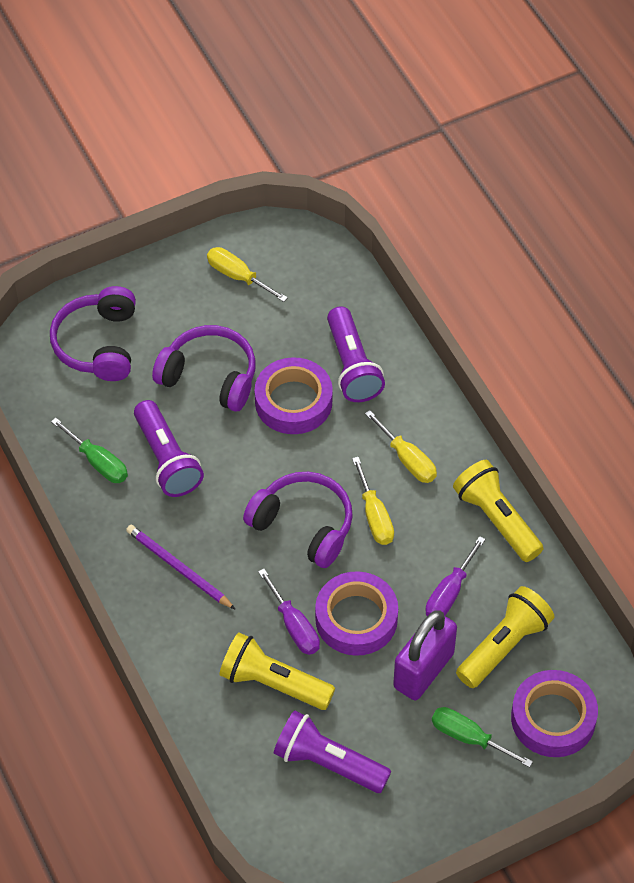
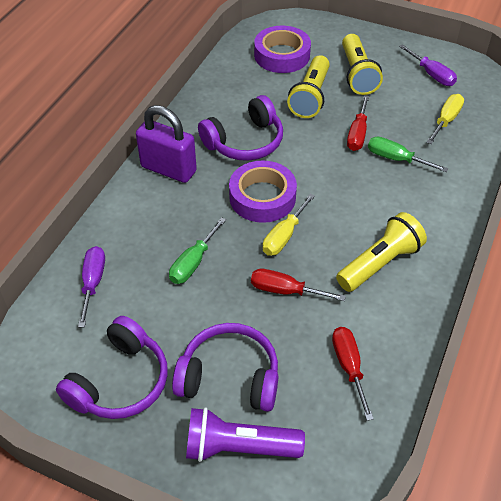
purple flashlight: 3 -> 1
purple pencil: 1 -> 0
purple tape: 3 -> 2
red screwdriver: 0 -> 3
yellow screwdriver: 3 -> 2

